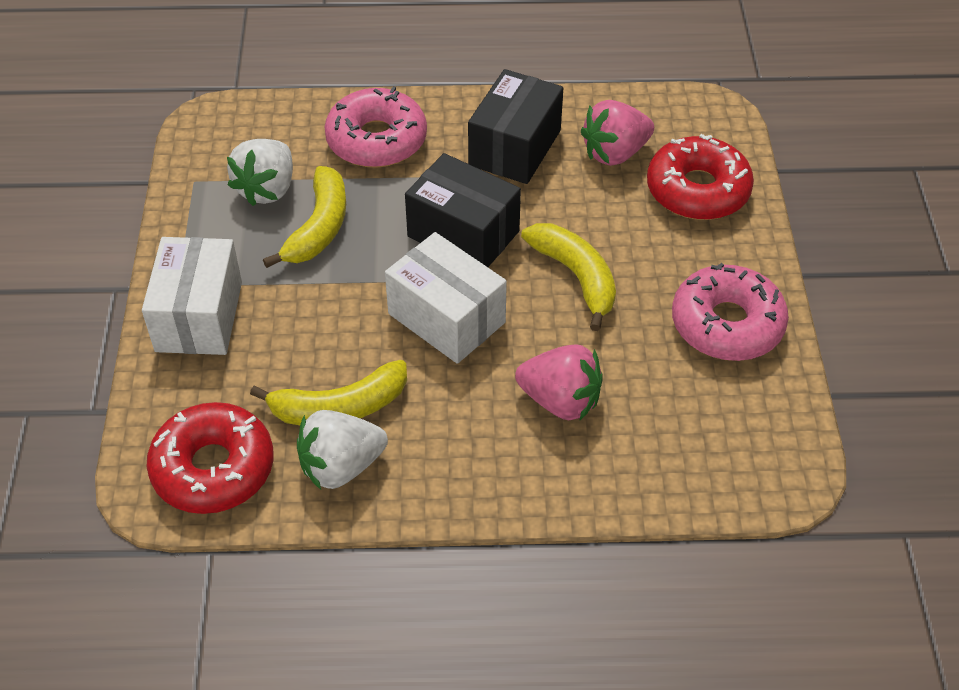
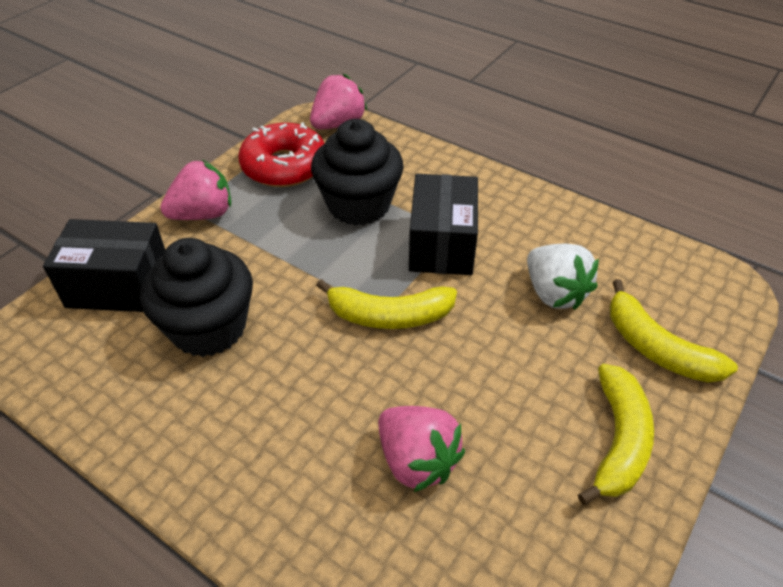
black cupcake: 0 -> 2
pink donut: 2 -> 0
pink strawberry: 2 -> 3
red donut: 2 -> 1
white box: 2 -> 0
white strawberry: 2 -> 1

